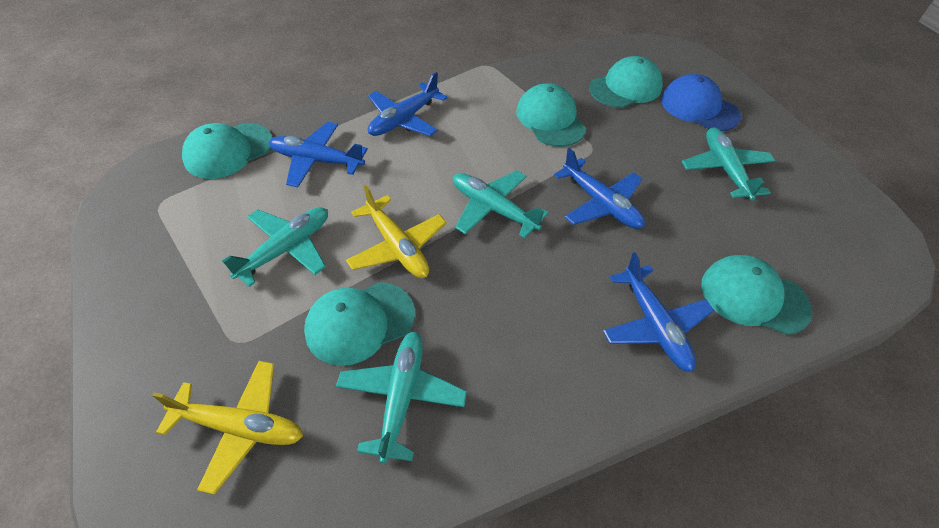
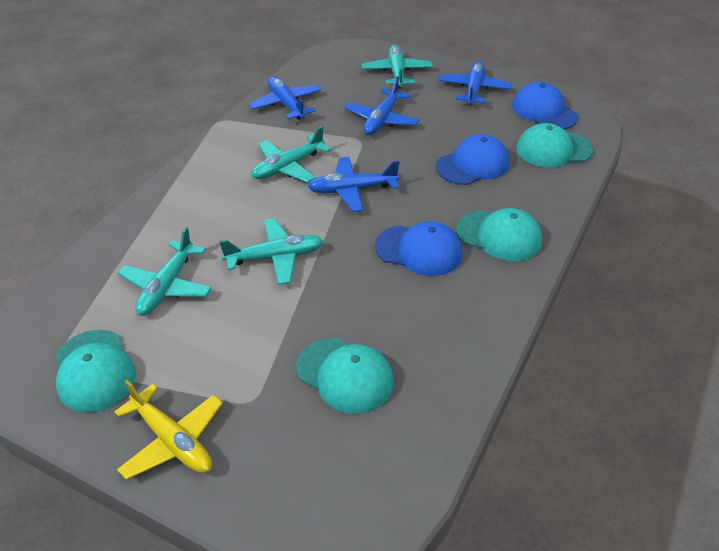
blue cap: 1 -> 3
turquoise cap: 5 -> 4
yellow plane: 2 -> 1

